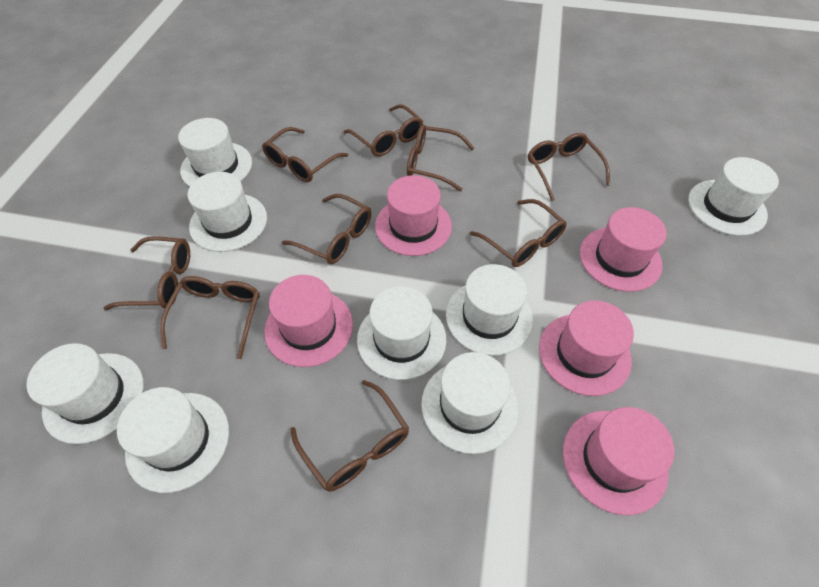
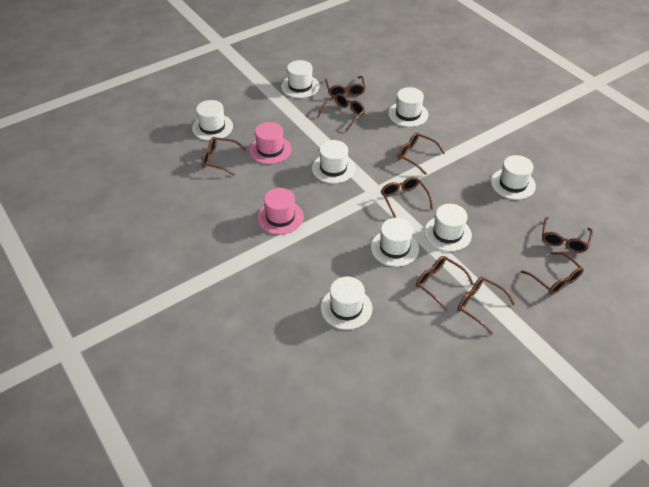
pink hat: 5 -> 2

